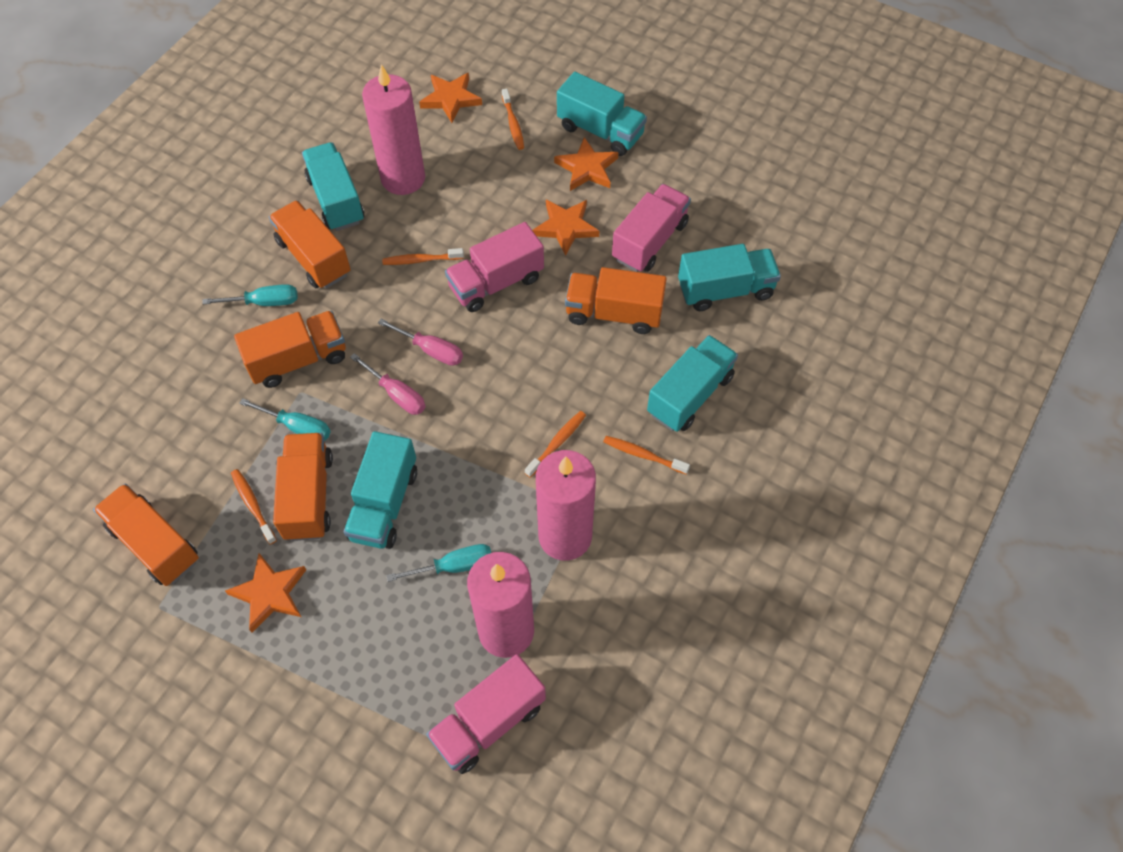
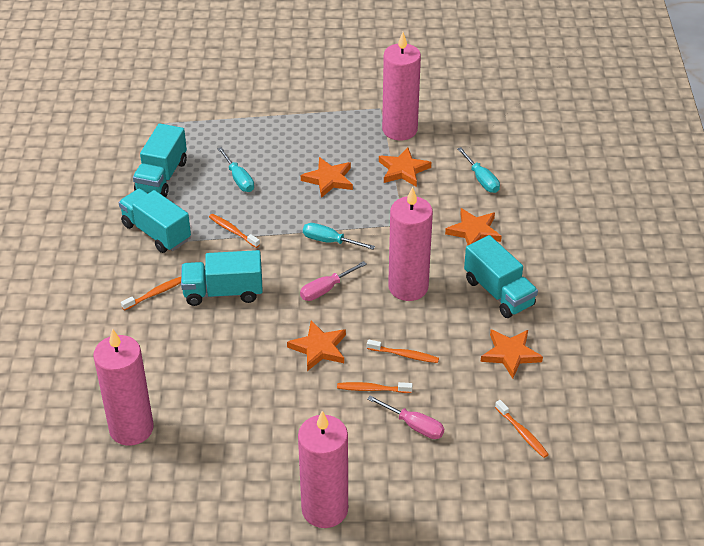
orange star: 4 -> 5
orange truck: 5 -> 0
pink candle: 3 -> 4
pink truck: 3 -> 0
turquoise truck: 5 -> 4

